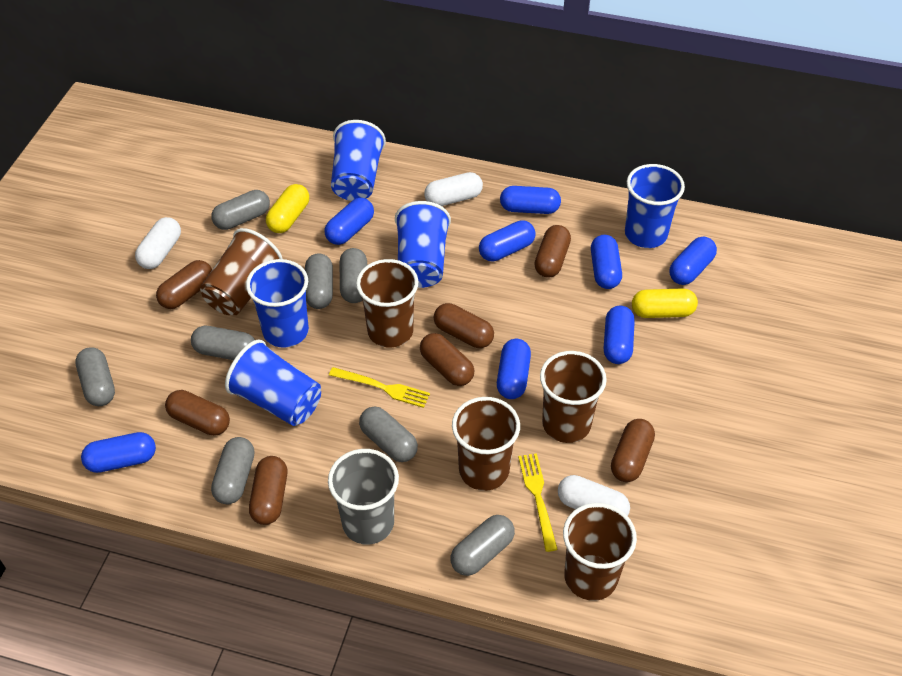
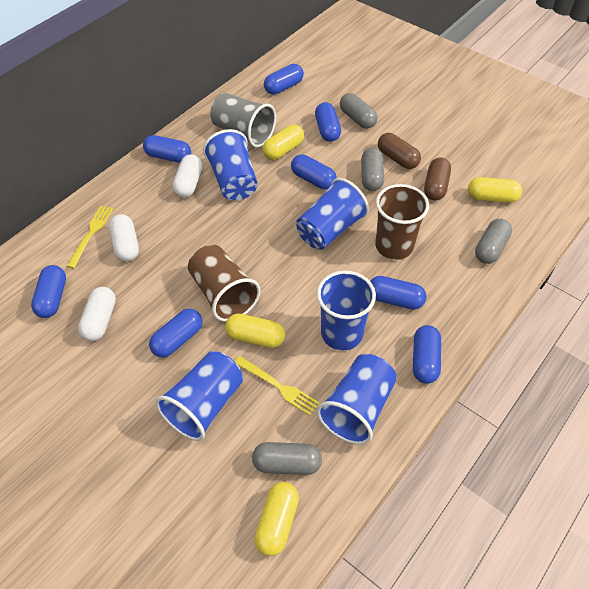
brown capsule: 7 -> 2
brown cup: 5 -> 2
grey capsule: 8 -> 4
yellow capsule: 2 -> 4

